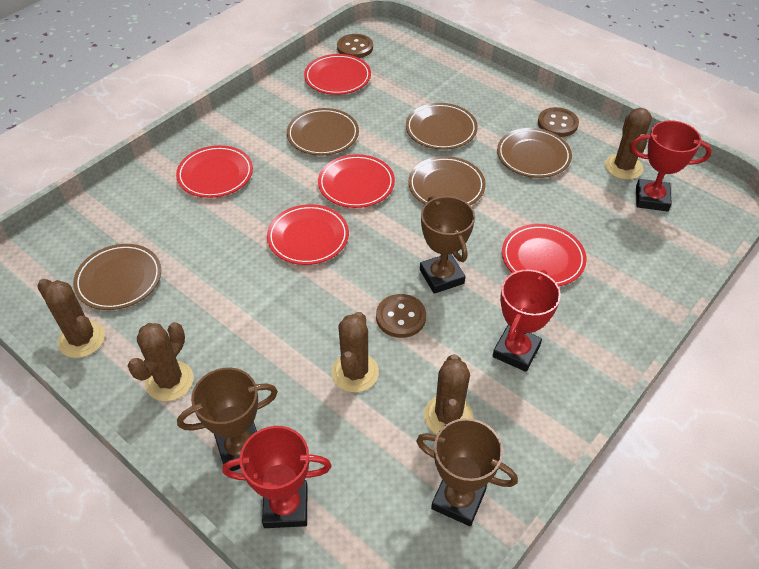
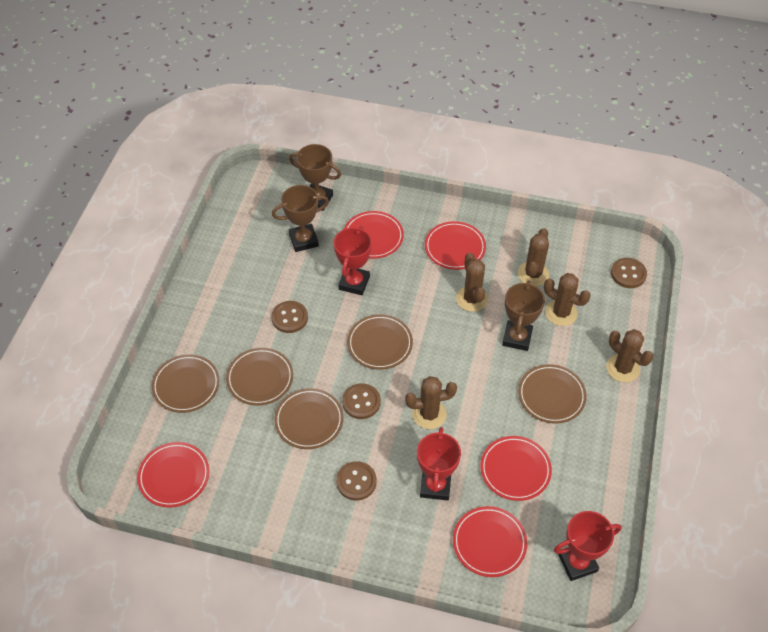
brown button: 3 -> 4

